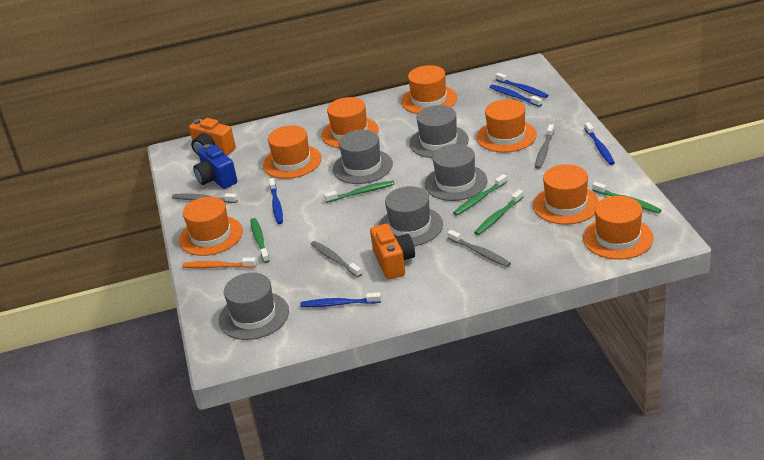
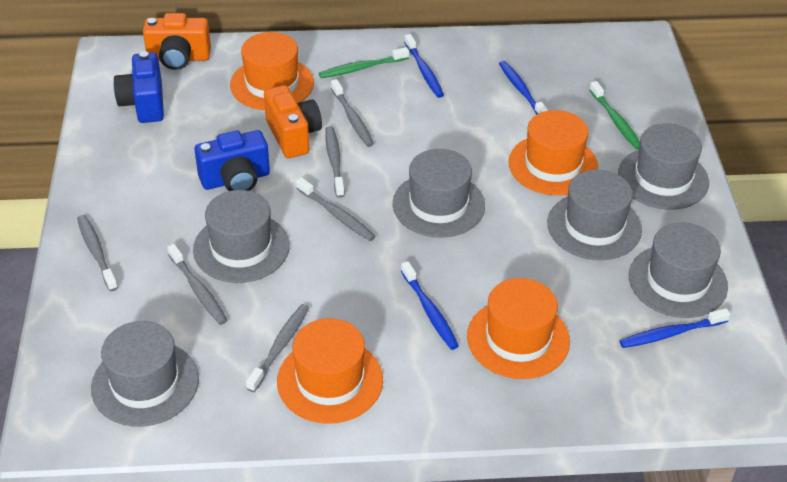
blue camera: 1 -> 2
blue toothbrush: 5 -> 4
green toothbrush: 5 -> 2
grey hat: 5 -> 6
grey toothbrush: 4 -> 6
orange hat: 7 -> 4
orange toothbrush: 1 -> 0

